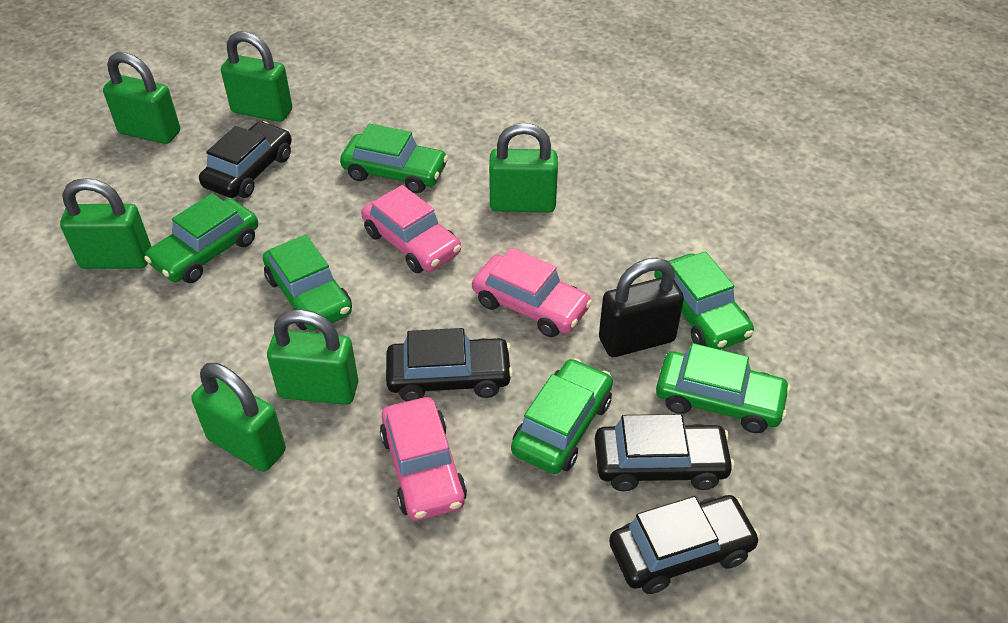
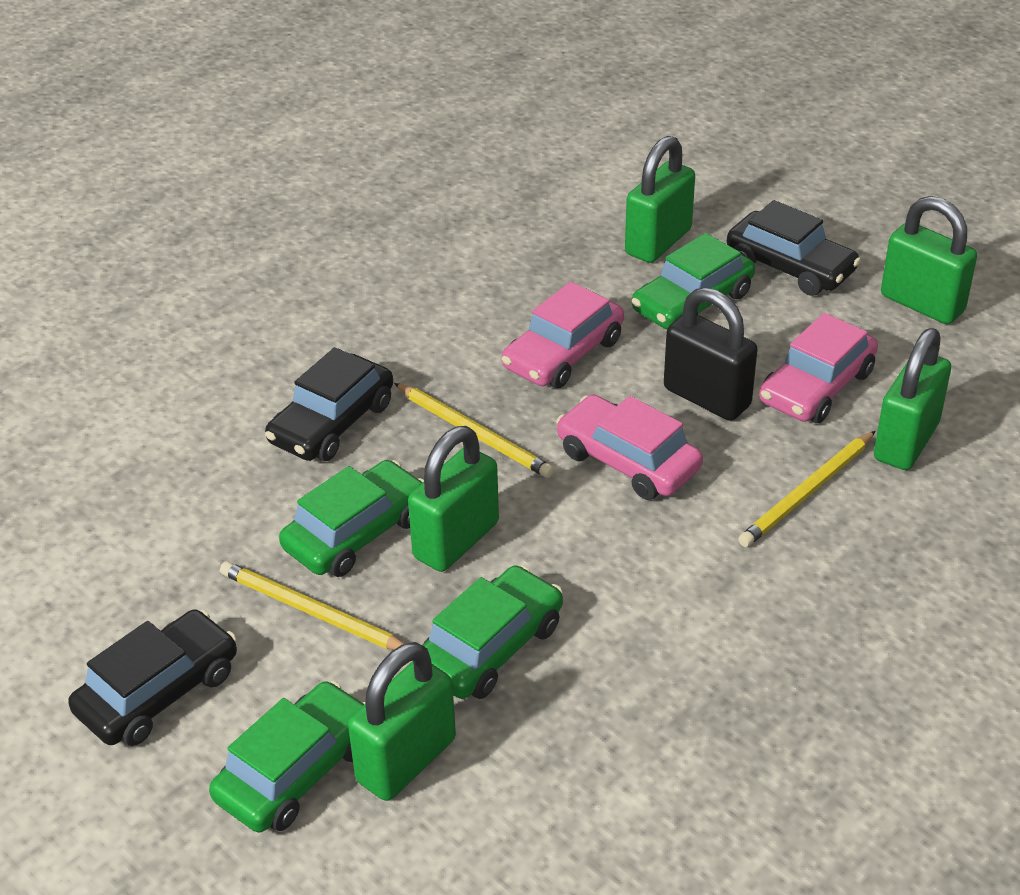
black car: 4 -> 3
green car: 6 -> 4
green padlock: 6 -> 5
yellow pencil: 0 -> 3

